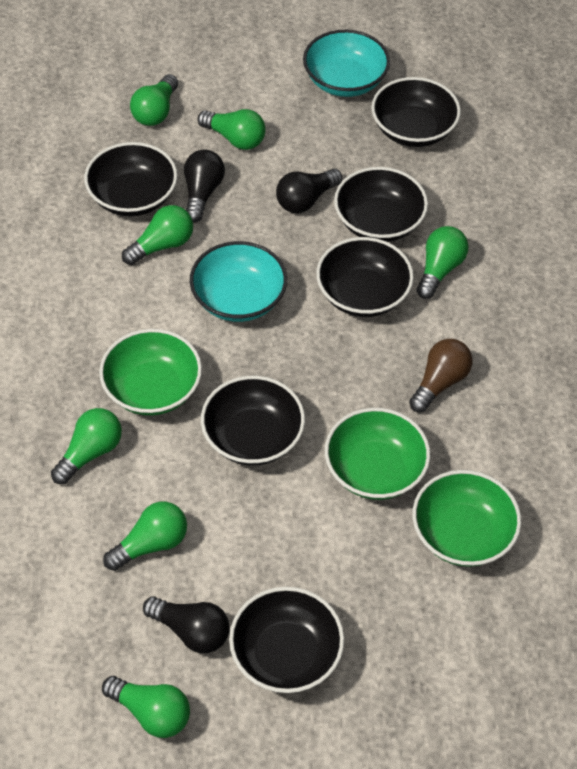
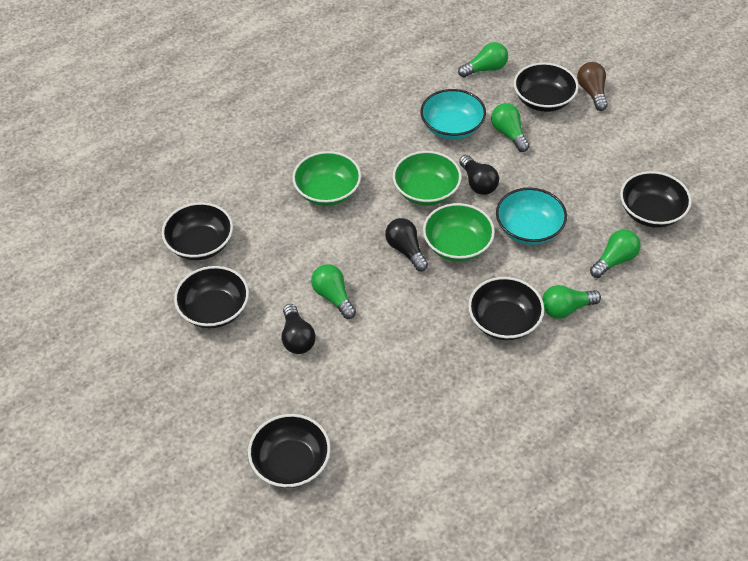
green light bulb: 7 -> 5

